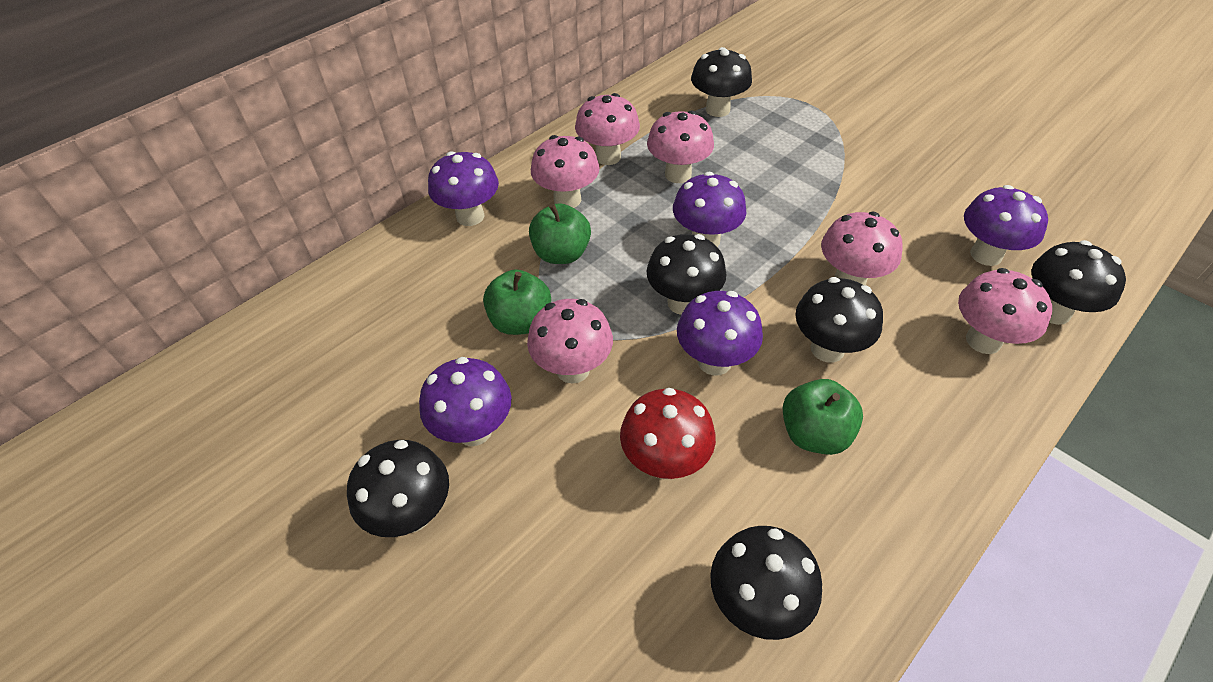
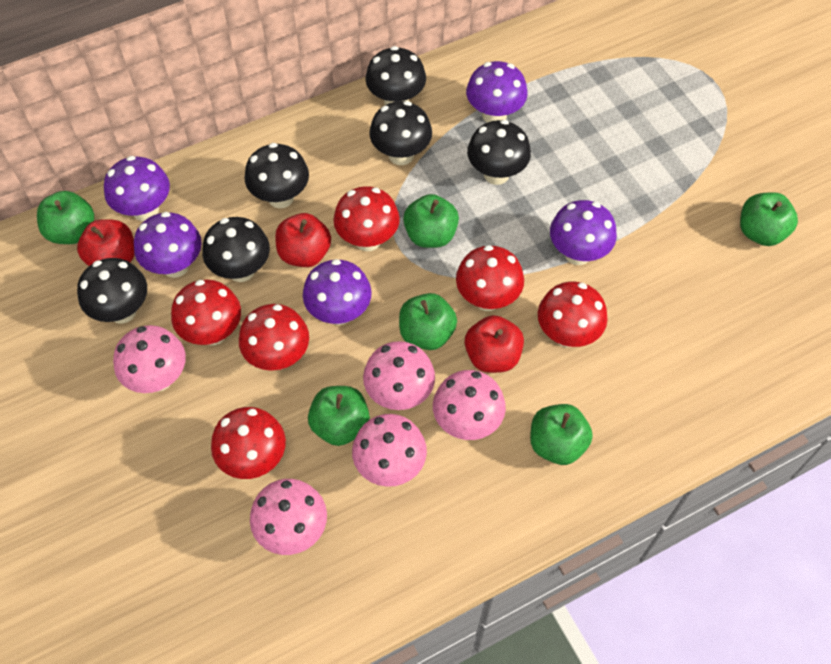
green apple: 3 -> 6
pink mushroom: 6 -> 5
red apple: 0 -> 3
red mushroom: 1 -> 6

